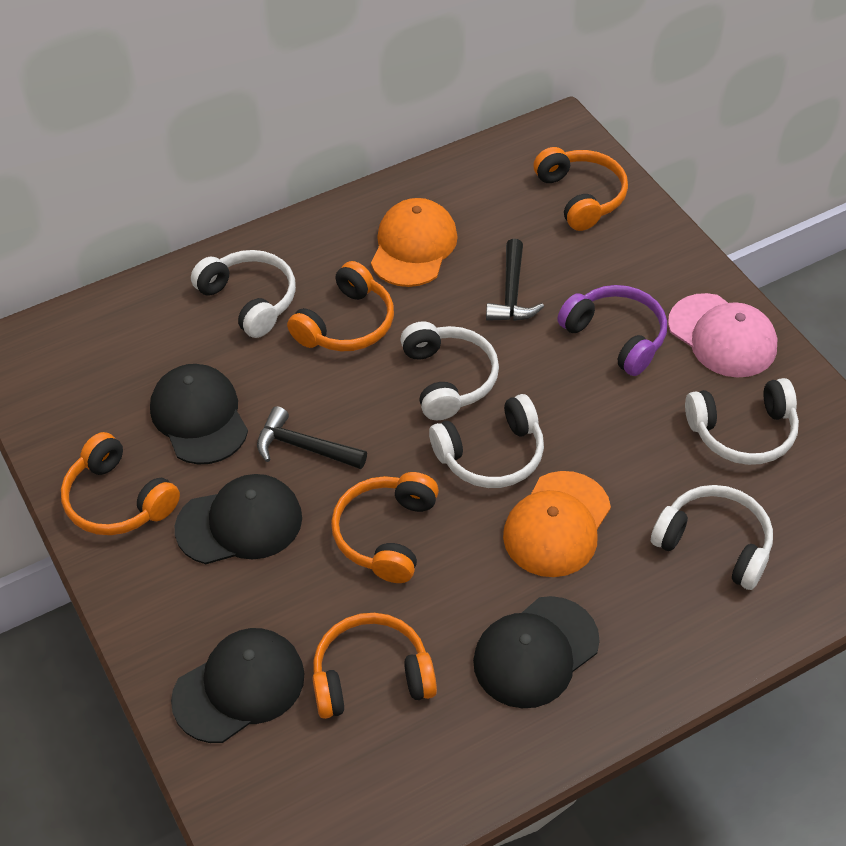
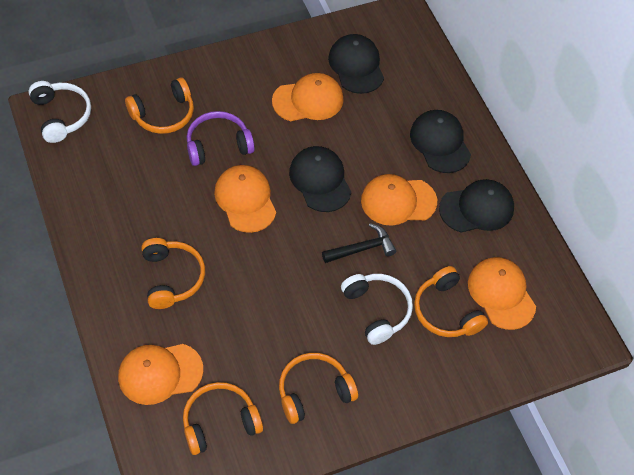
black hammer: 2 -> 1
orange cap: 2 -> 5
pink cap: 1 -> 0
white headphones: 5 -> 2

